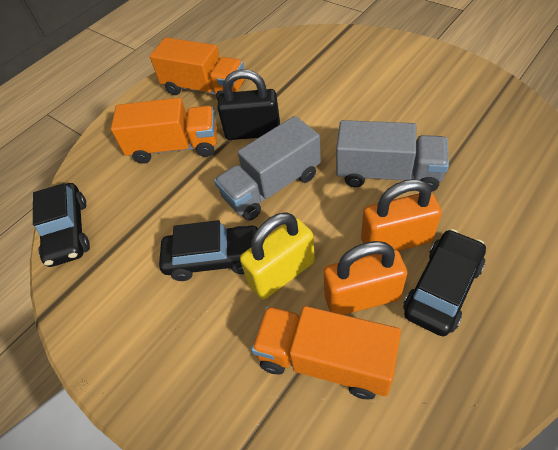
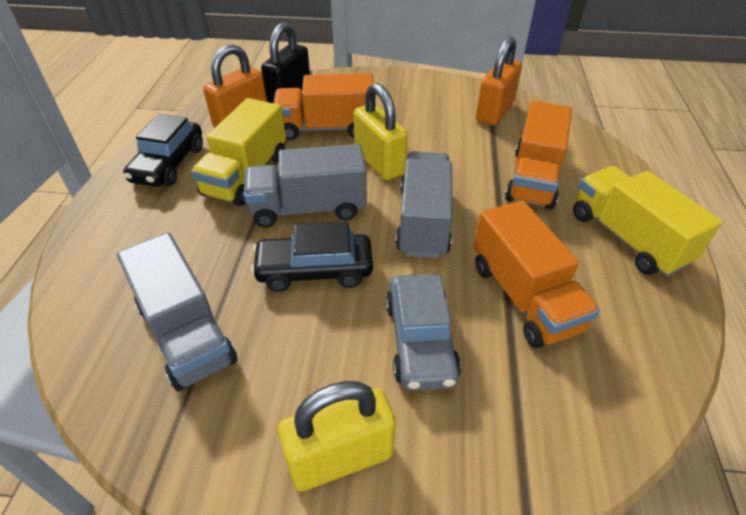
black car: 3 -> 2
grey car: 0 -> 1
grey truck: 2 -> 3
yellow padlock: 1 -> 2
yellow truck: 0 -> 2

